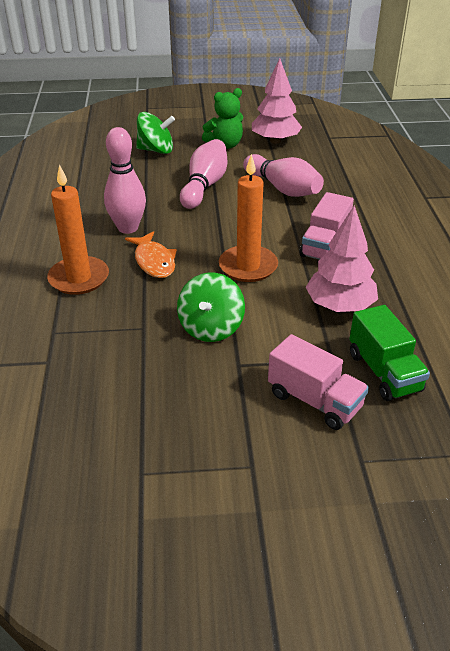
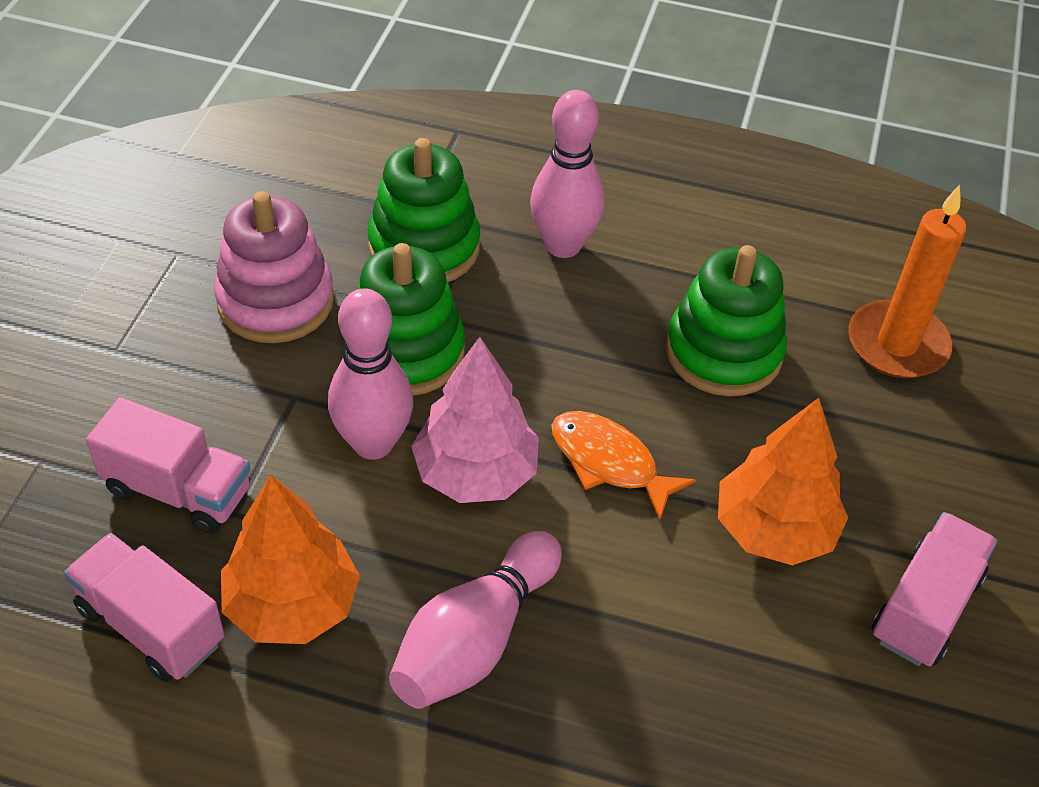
green spinning top: 2 -> 0
green stacking toy: 0 -> 3
green teddy bear: 1 -> 0
green truck: 1 -> 0
orange candle: 2 -> 1
orange tree: 0 -> 2
pink stacking toy: 0 -> 1
pink tree: 2 -> 1
pink truck: 2 -> 3

